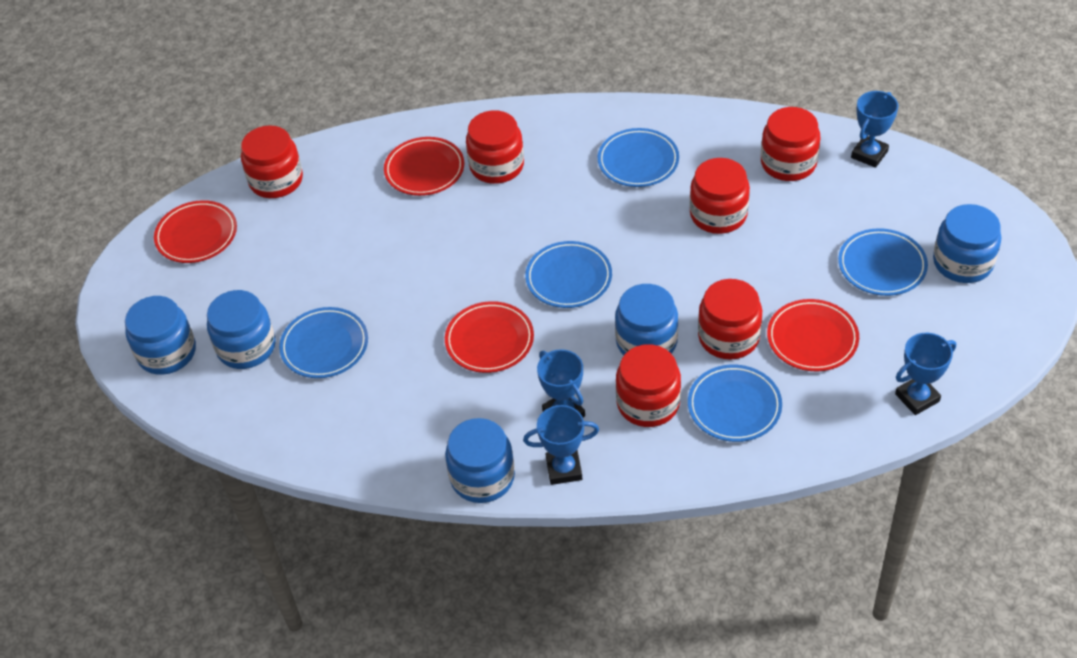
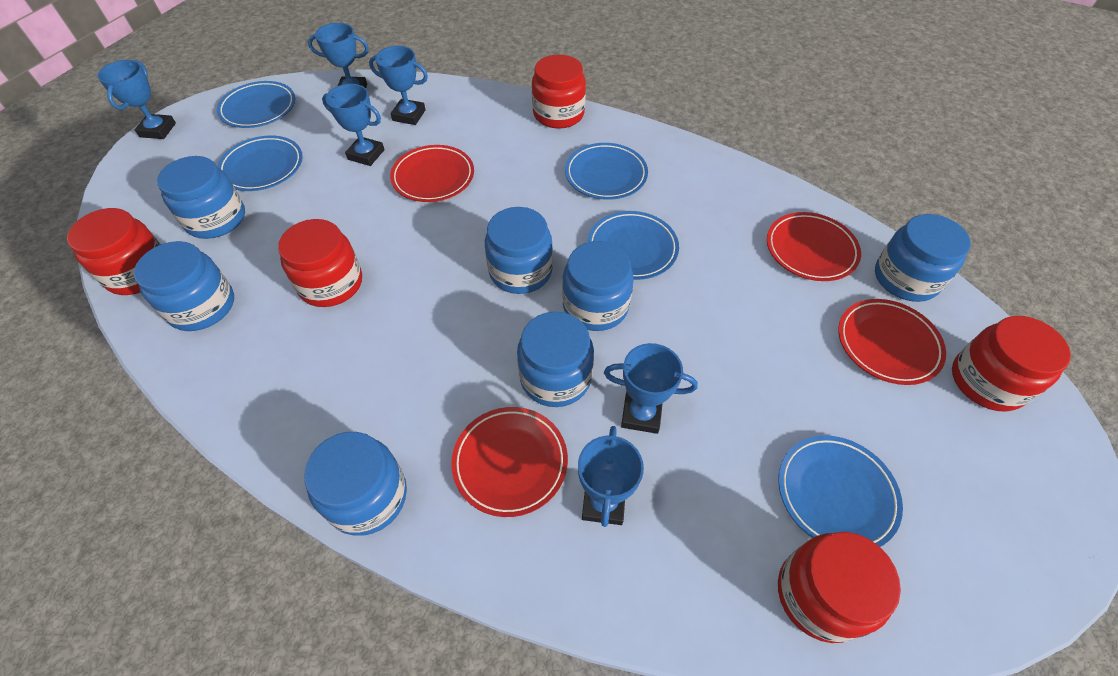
blue jar: 5 -> 7
blue trophy: 4 -> 6
red jar: 6 -> 5

